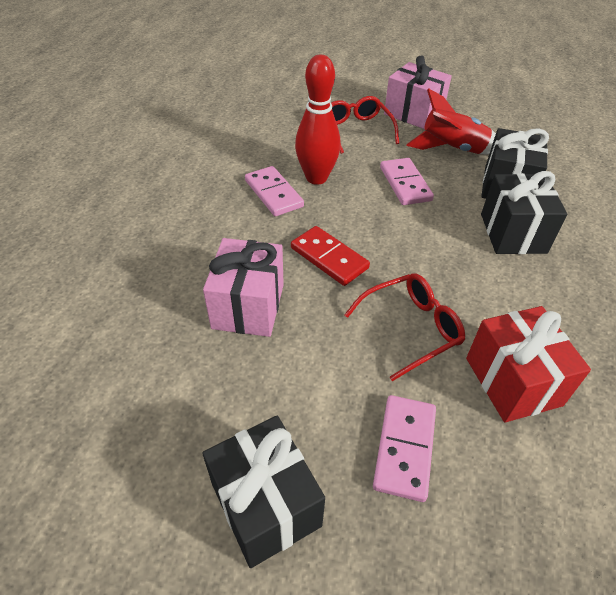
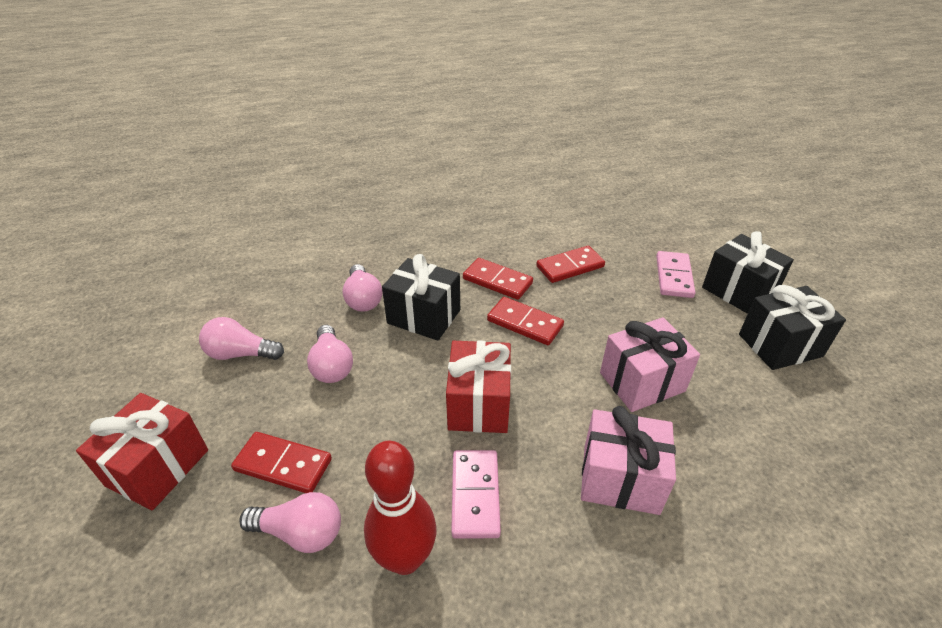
pink domino: 3 -> 2
pink light bulb: 0 -> 4
red domino: 1 -> 4
red gift: 1 -> 2
red glasses: 2 -> 0
red rocket: 1 -> 0

